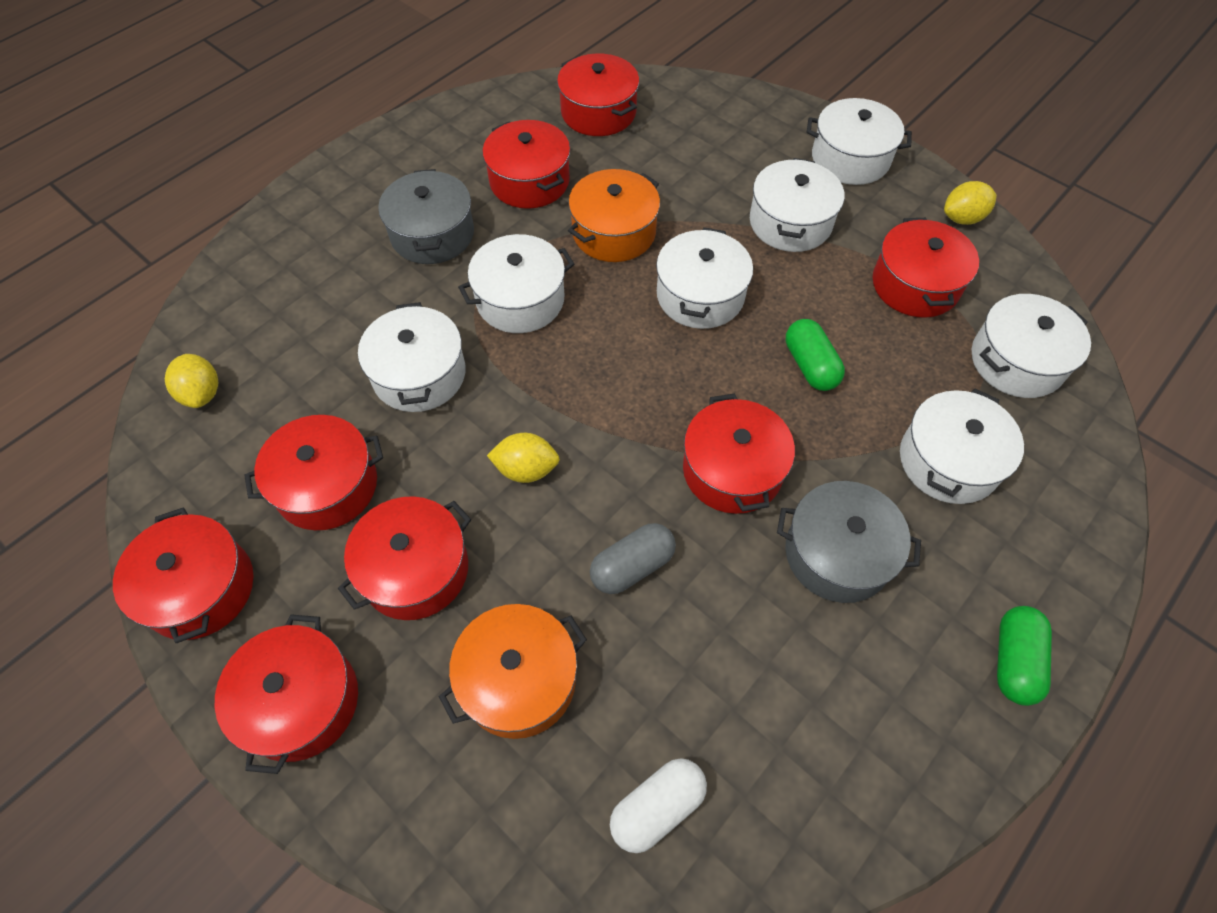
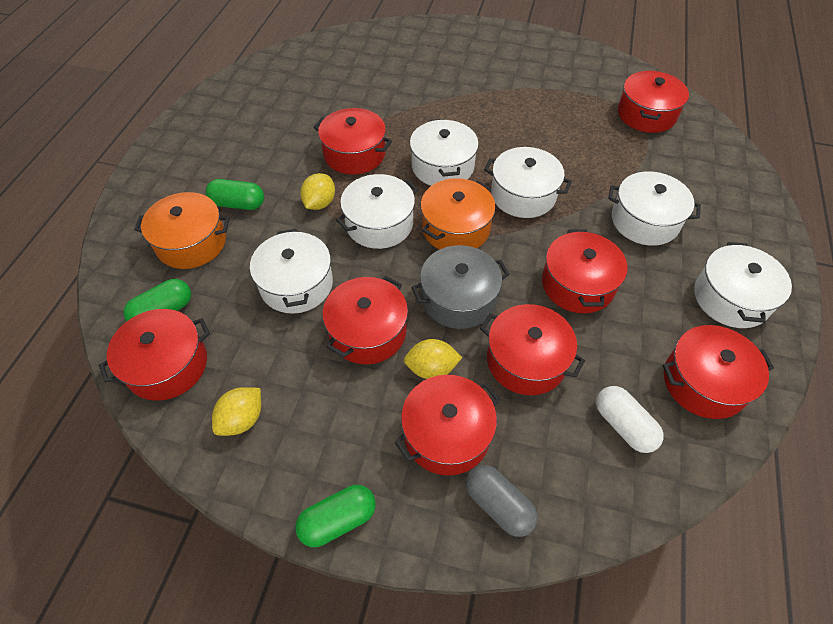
green capsule: 2 -> 3
grey pot: 2 -> 1
white pot: 7 -> 6

